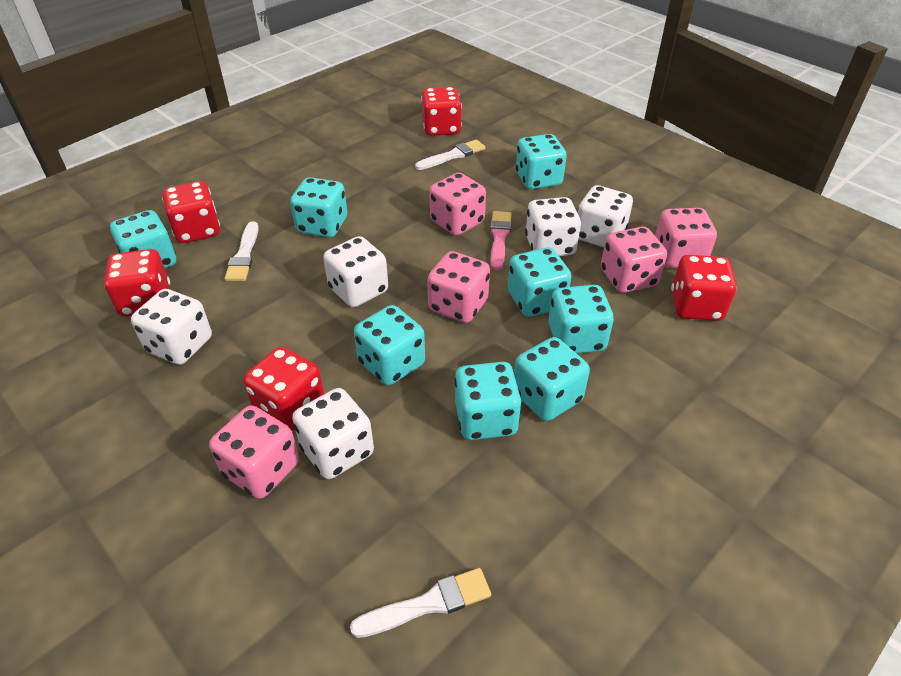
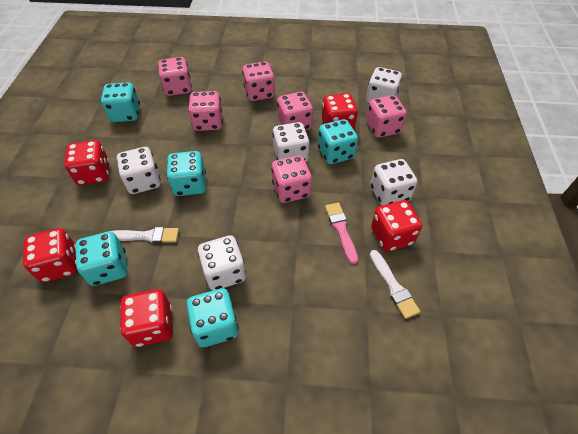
pink dice: 5 -> 6
turquoise dice: 8 -> 5
white brush: 3 -> 2

